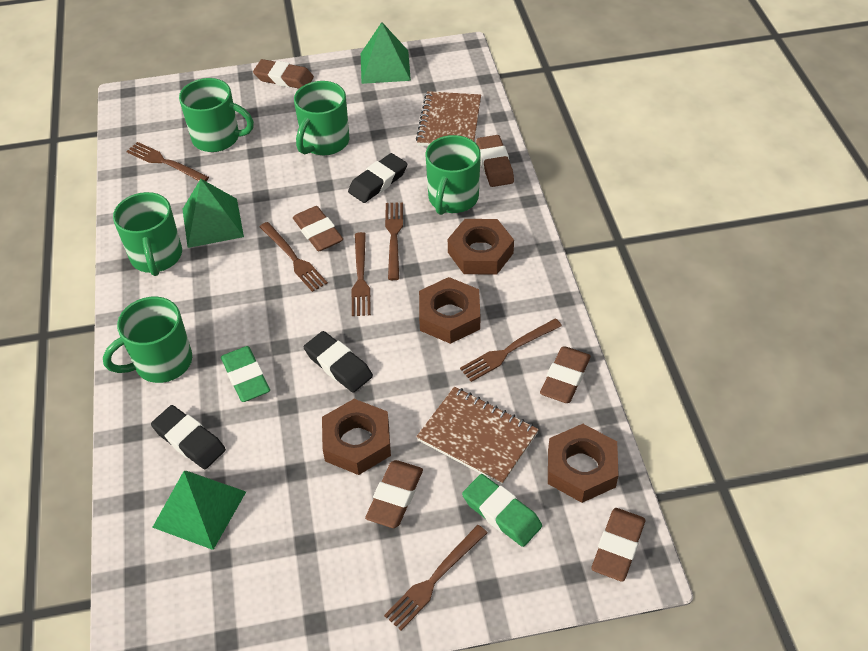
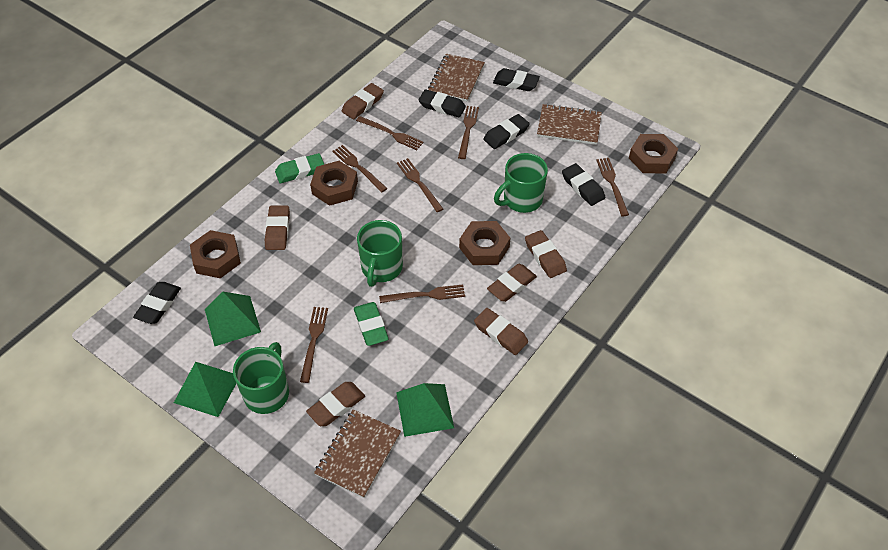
black eraser: 3 -> 5
brown fork: 6 -> 7
brown notebook: 2 -> 3
green mug: 5 -> 3

